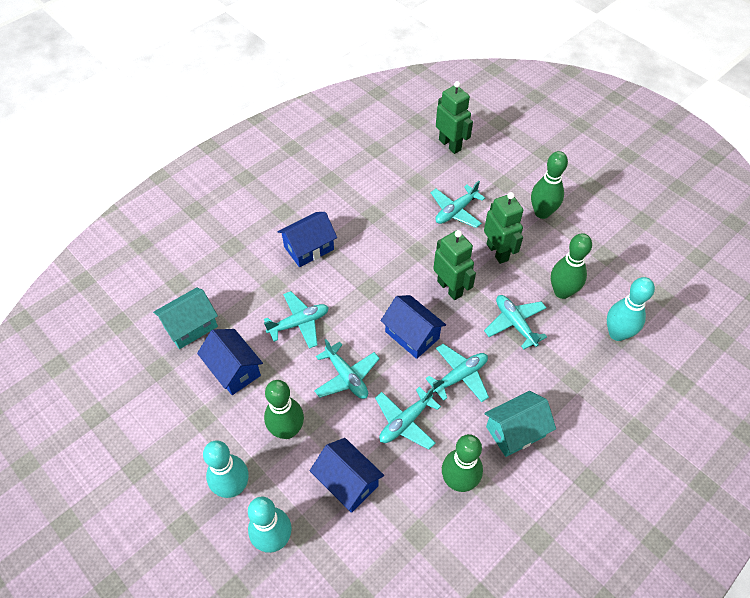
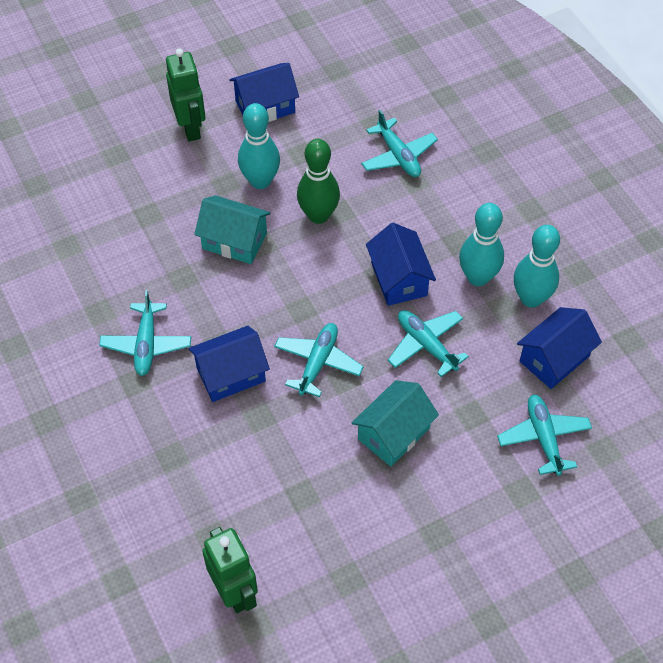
green bowling pin: 4 -> 1
green robot: 3 -> 2
turquoise plane: 6 -> 5

